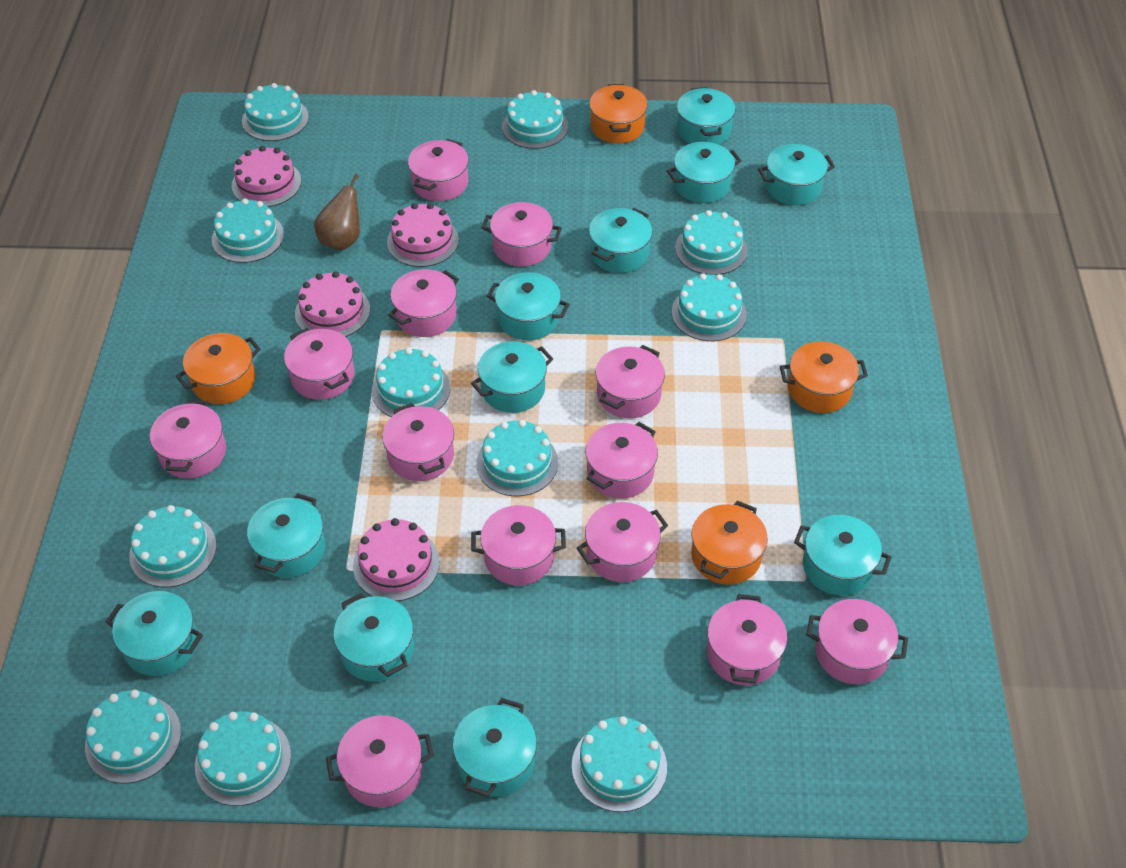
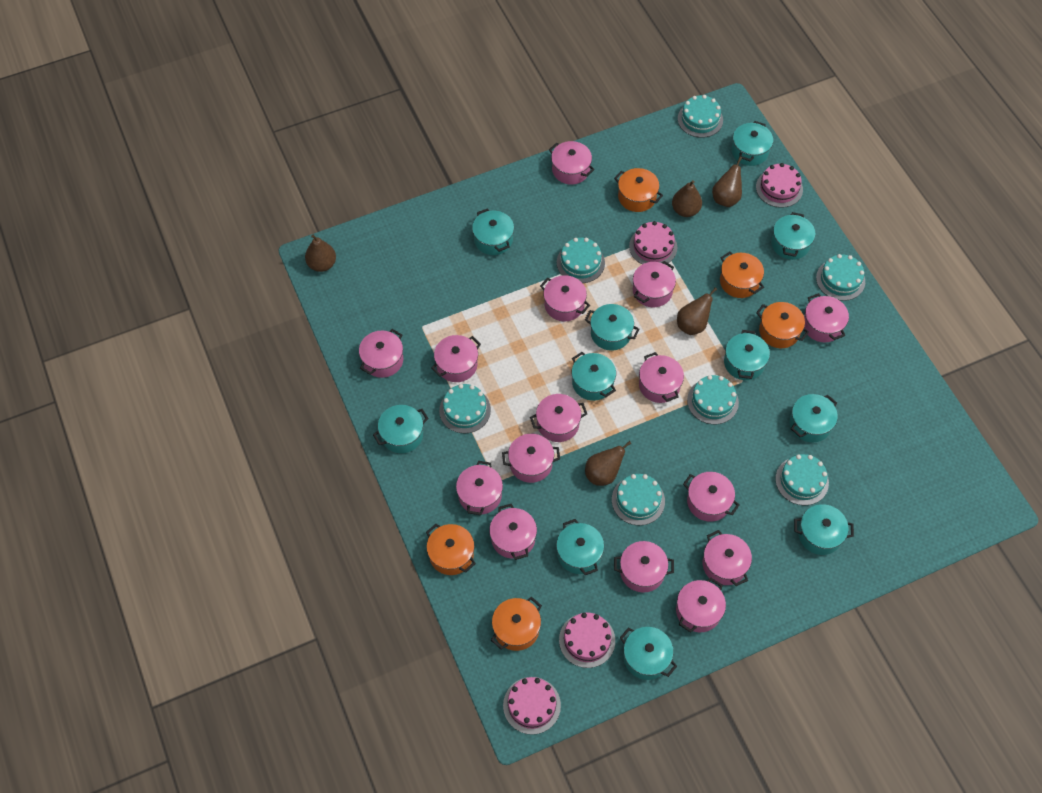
brown pear: 1 -> 5
orange pot: 4 -> 5
pink pot: 13 -> 15
turquoise cake: 11 -> 7

